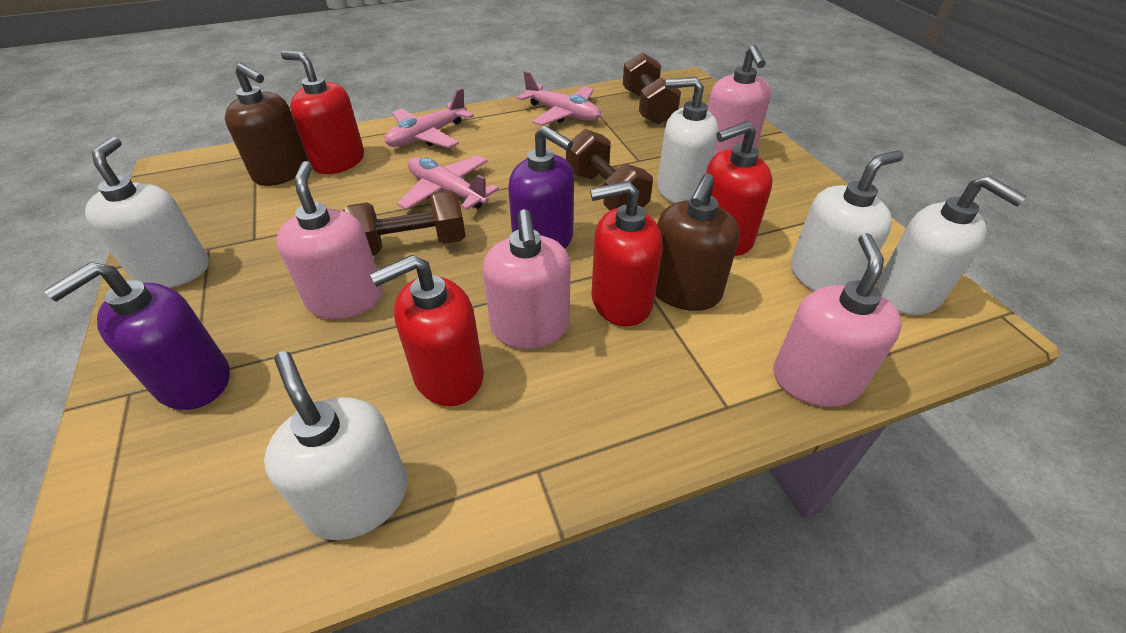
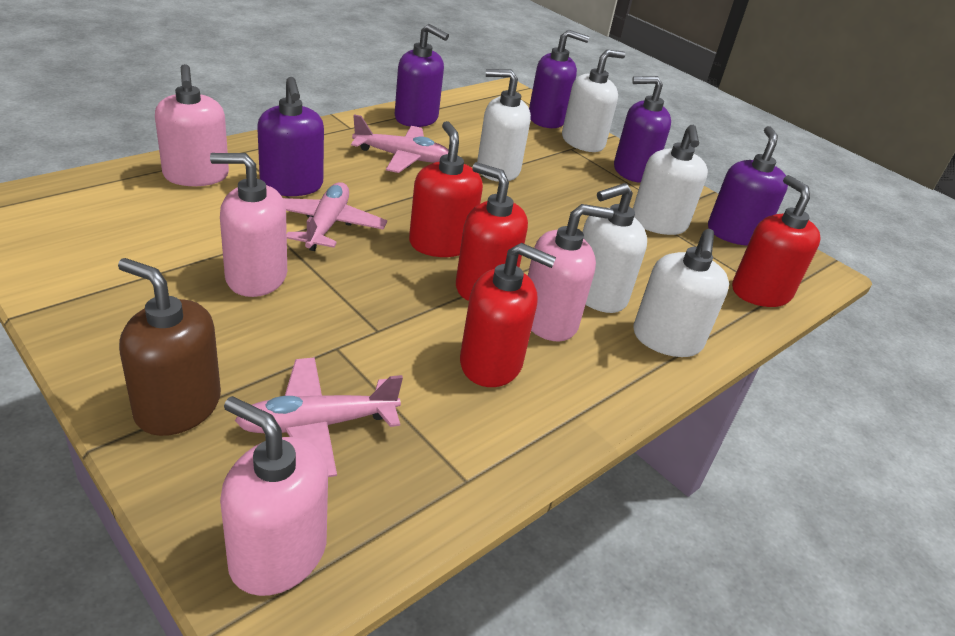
brown dumbbell: 3 -> 0
brown soap dispenser: 2 -> 1
purple soap dispenser: 2 -> 5

